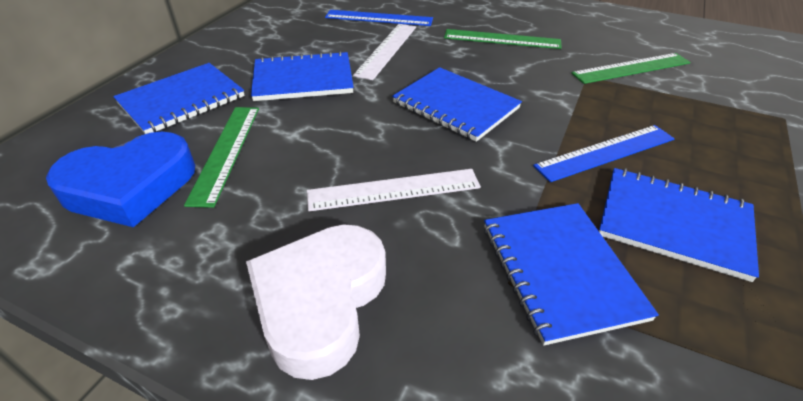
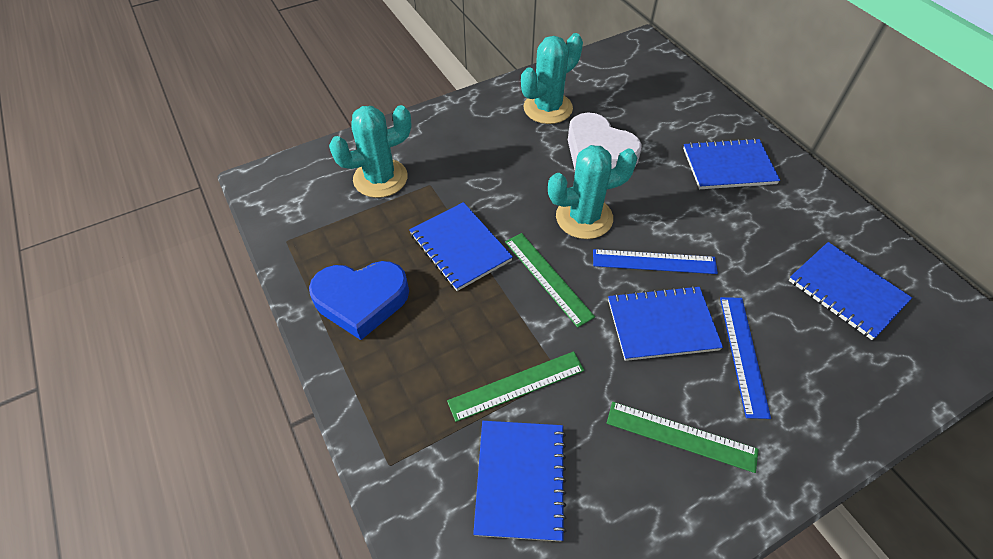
turquoise cactus: 0 -> 3
white ruler: 2 -> 0

